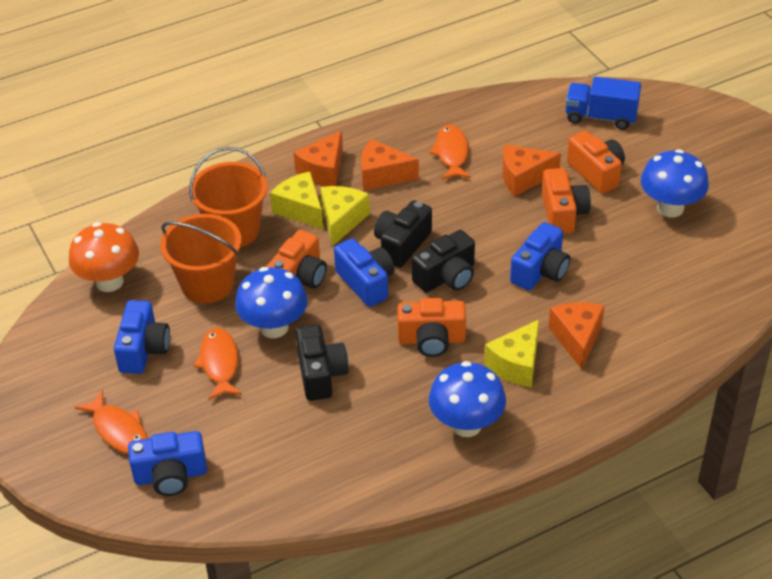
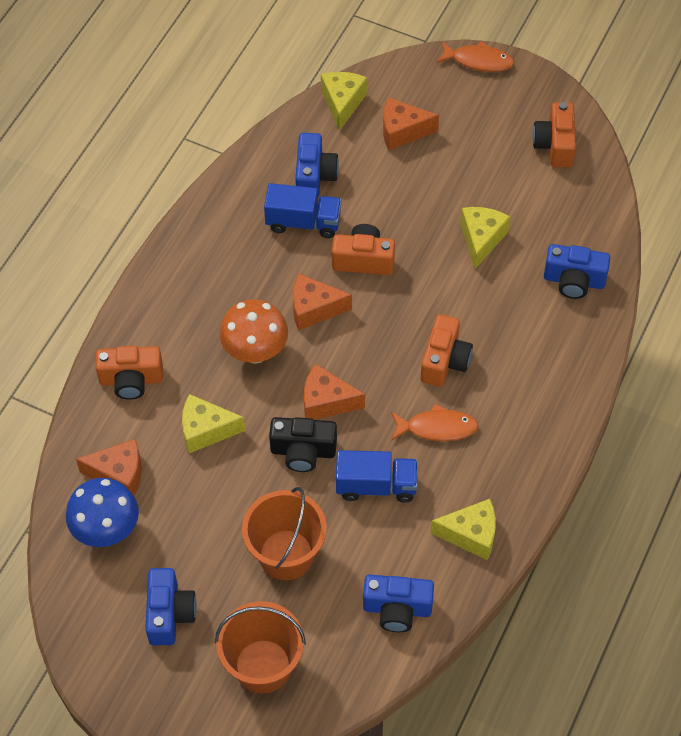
black camera: 3 -> 1
blue mushroom: 3 -> 1
blue truck: 1 -> 2
orange fish: 3 -> 2
yellow cheese: 3 -> 4

